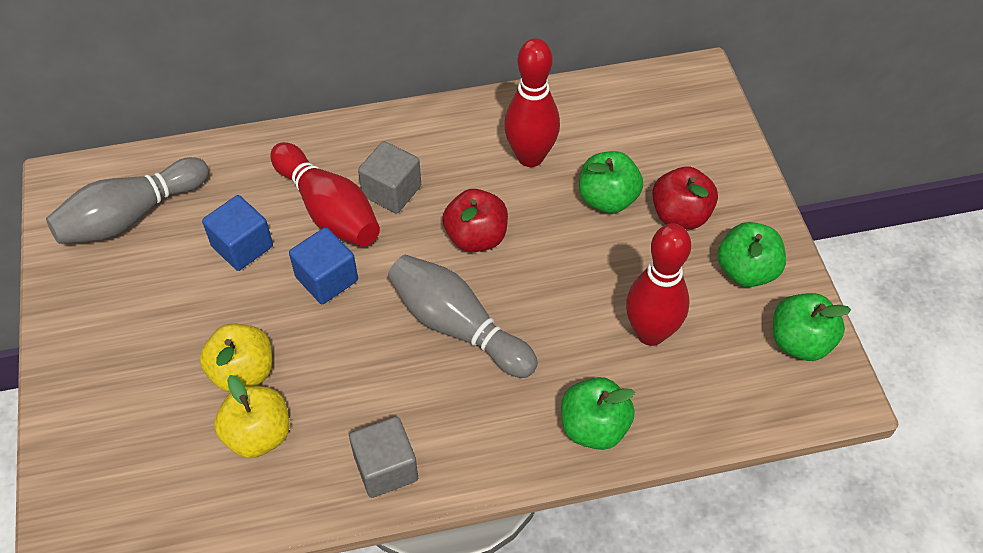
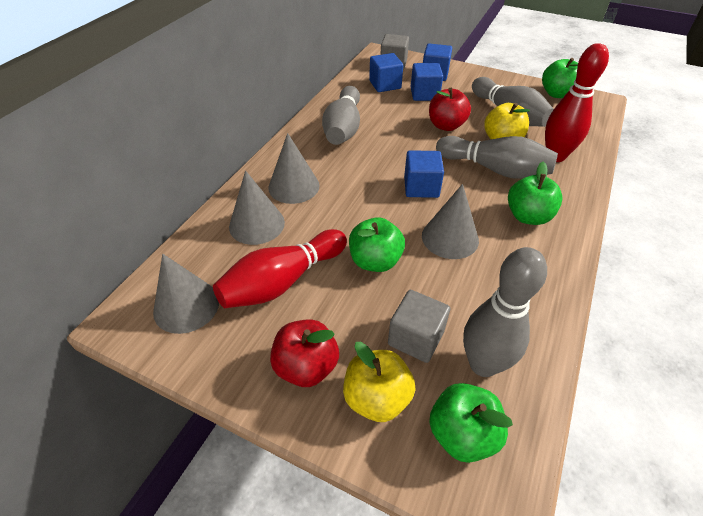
blue cube: 2 -> 4
grey bowling pin: 2 -> 4
grey cone: 0 -> 4
red bowling pin: 3 -> 2

